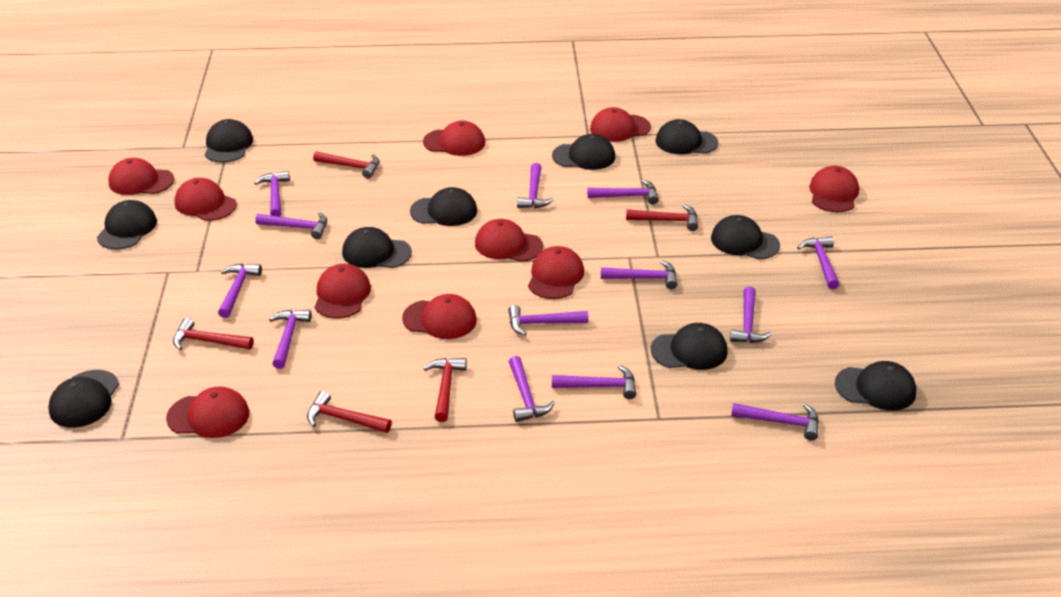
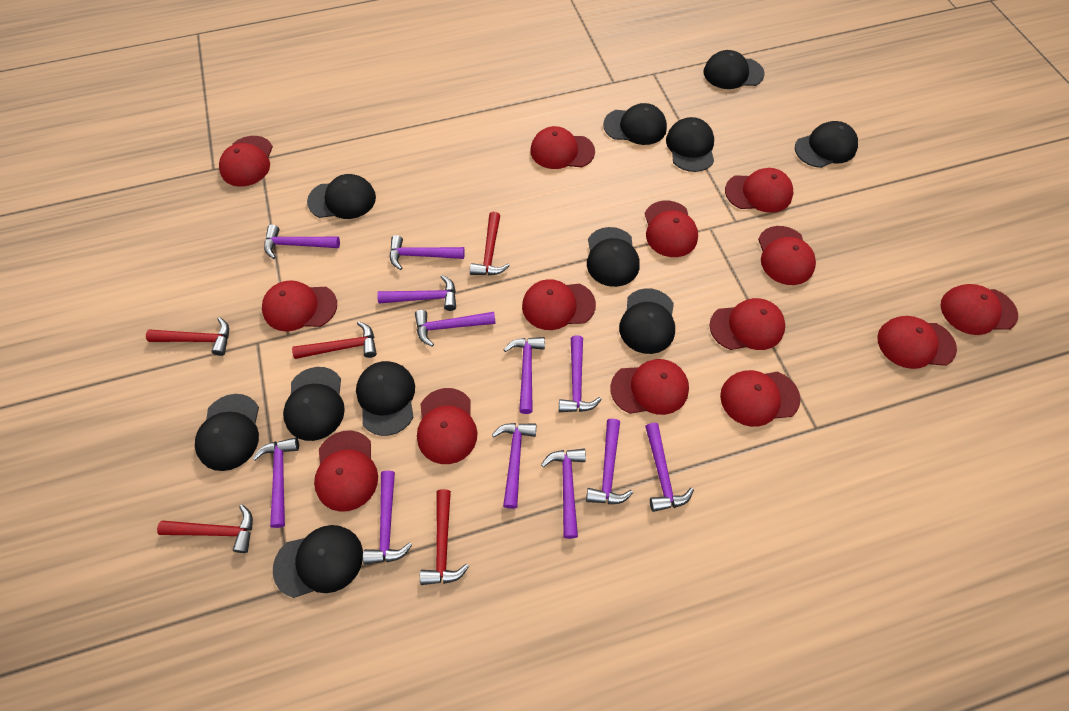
black cap: 10 -> 11
purple hammer: 13 -> 12
red cap: 10 -> 14

